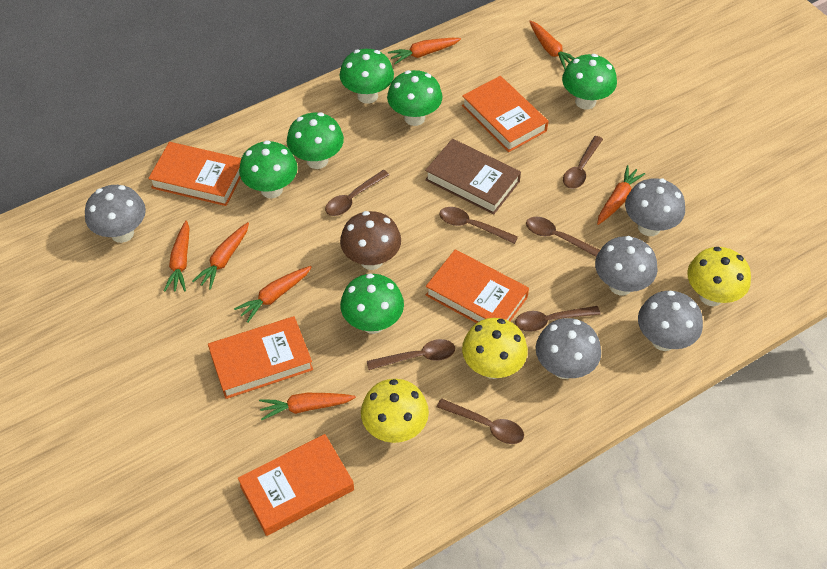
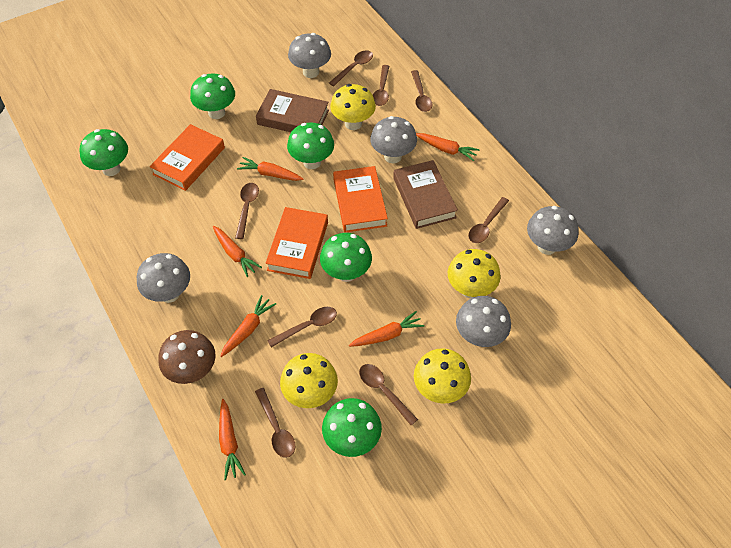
brown book: 1 -> 2
brown spoon: 7 -> 8
green mushroom: 6 -> 5
orange book: 5 -> 3
orange carrot: 7 -> 6
yellow mushroom: 3 -> 4

